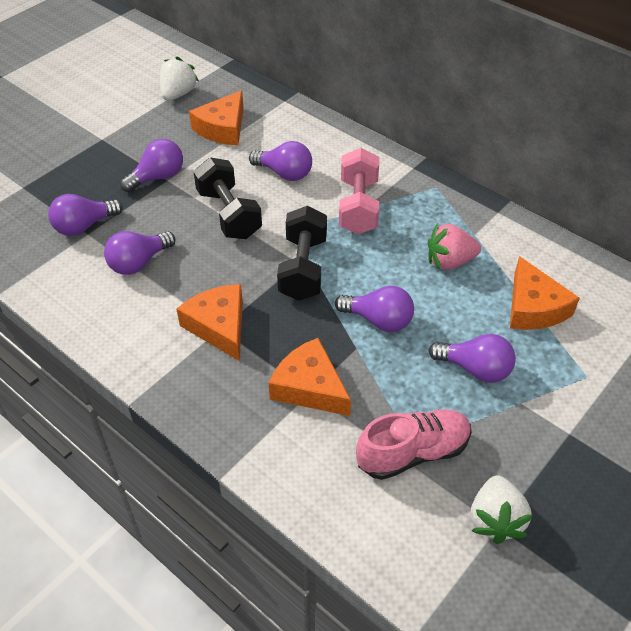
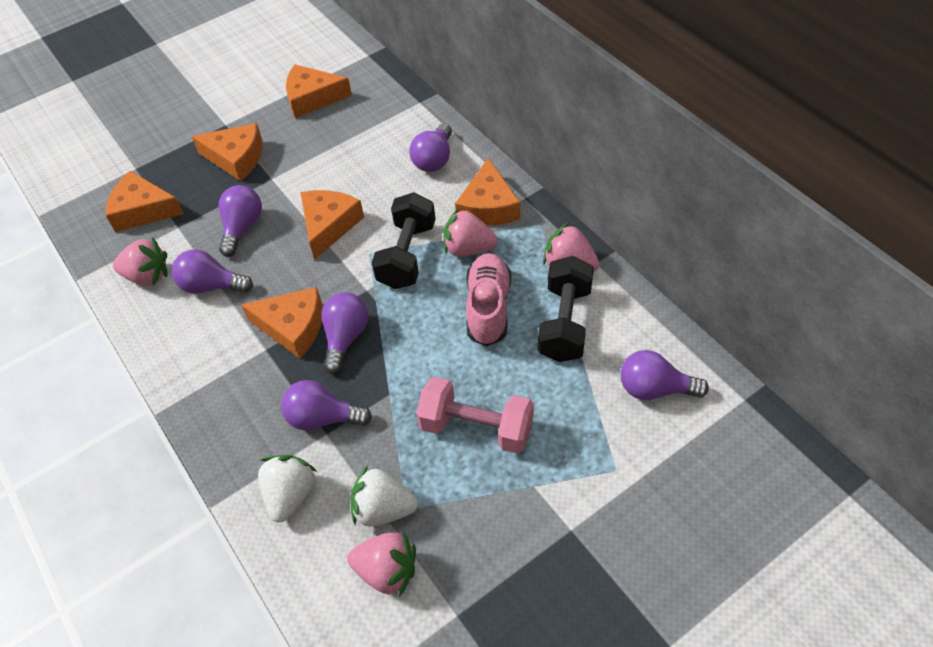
orange cheese: 4 -> 6
pink strawberry: 1 -> 4

